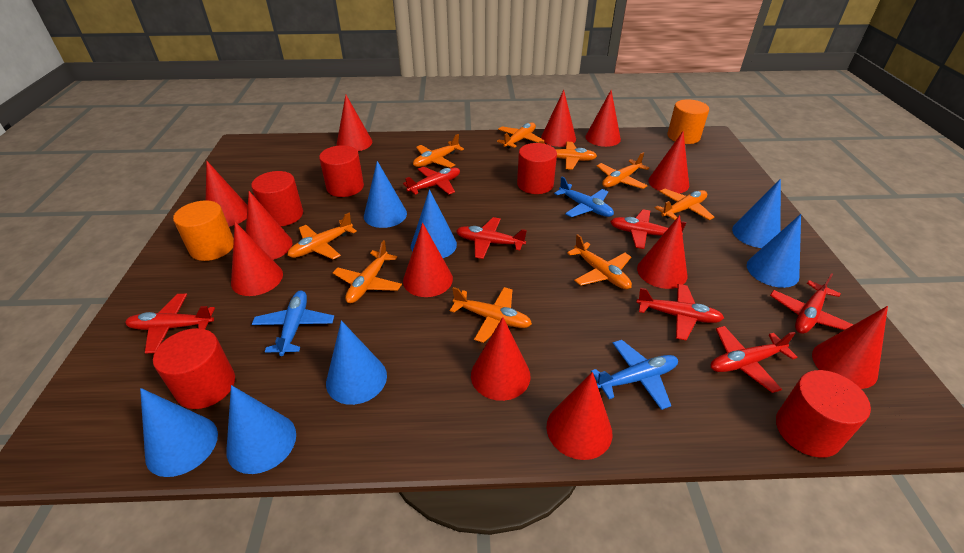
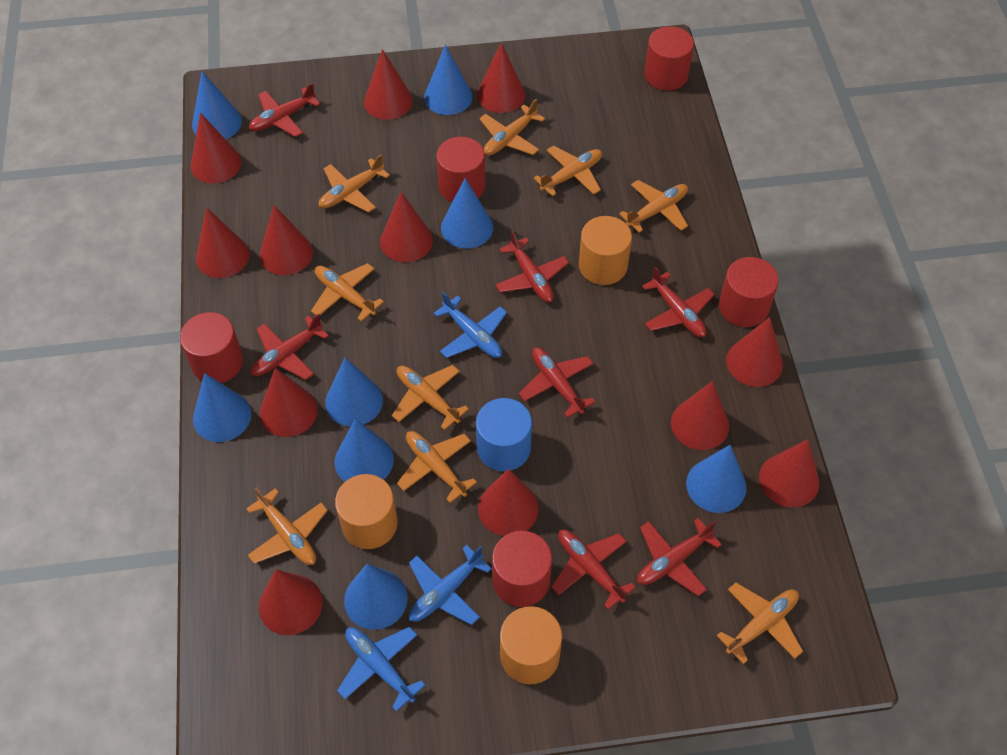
blue cone: 7 -> 8
blue cylinder: 0 -> 1
orange cylinder: 2 -> 3

